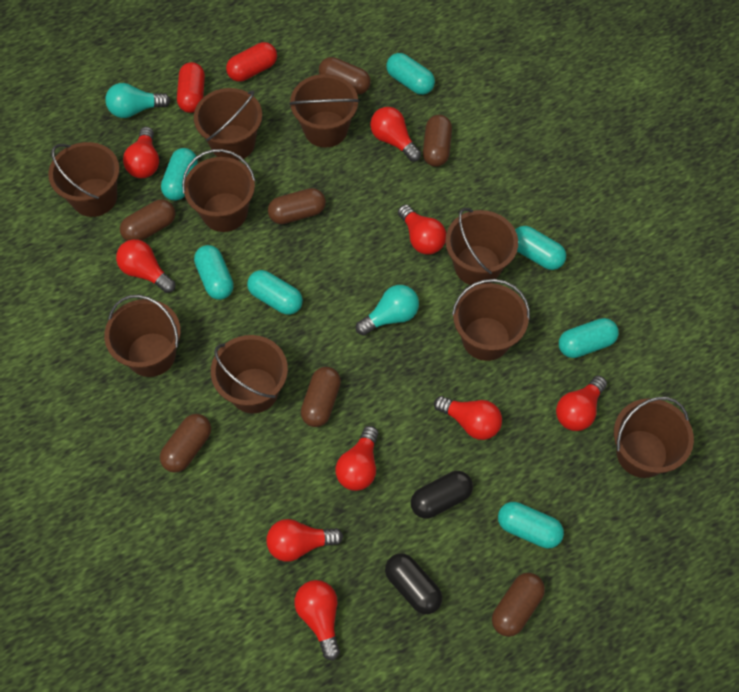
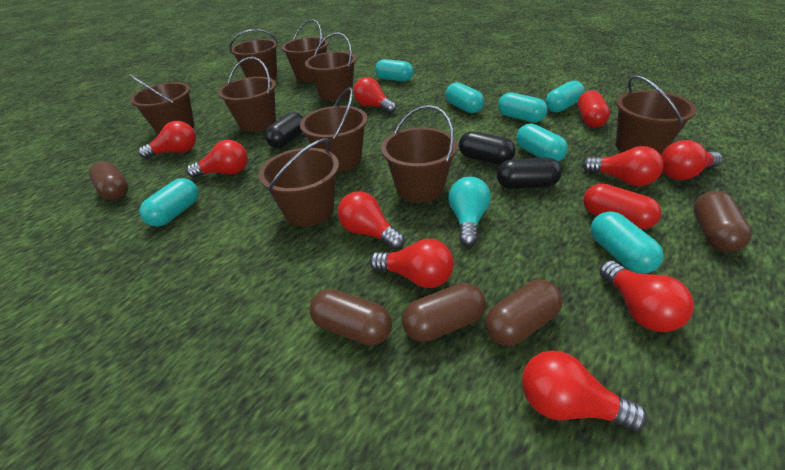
black capsule: 2 -> 3
brown capsule: 7 -> 5
turquoise light bulb: 2 -> 1

